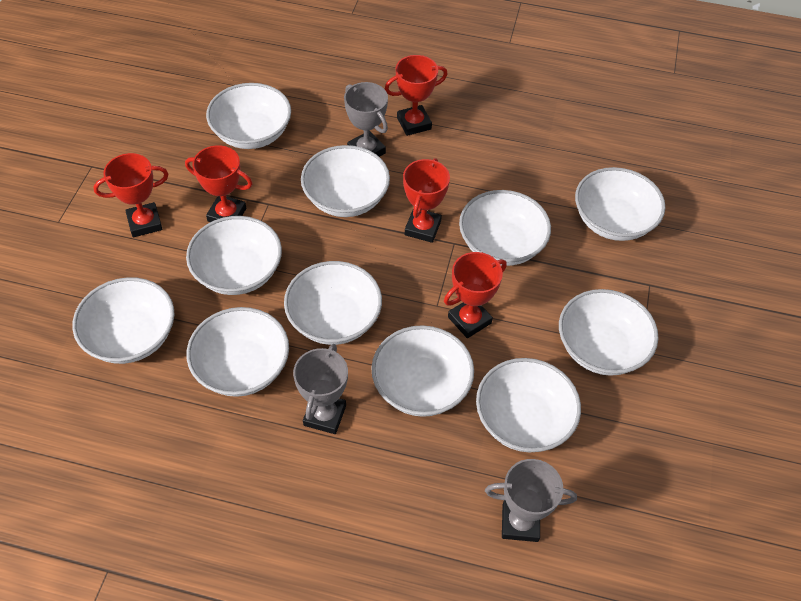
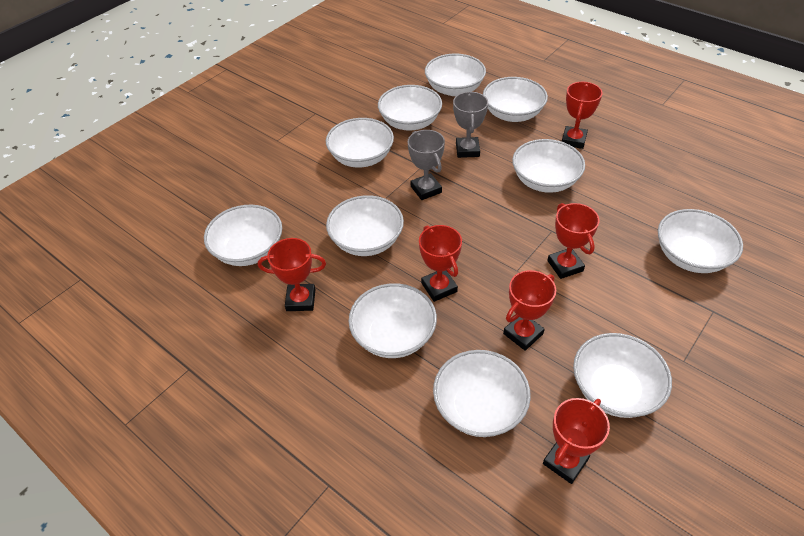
grey trophy: 3 -> 2
red trophy: 5 -> 6

